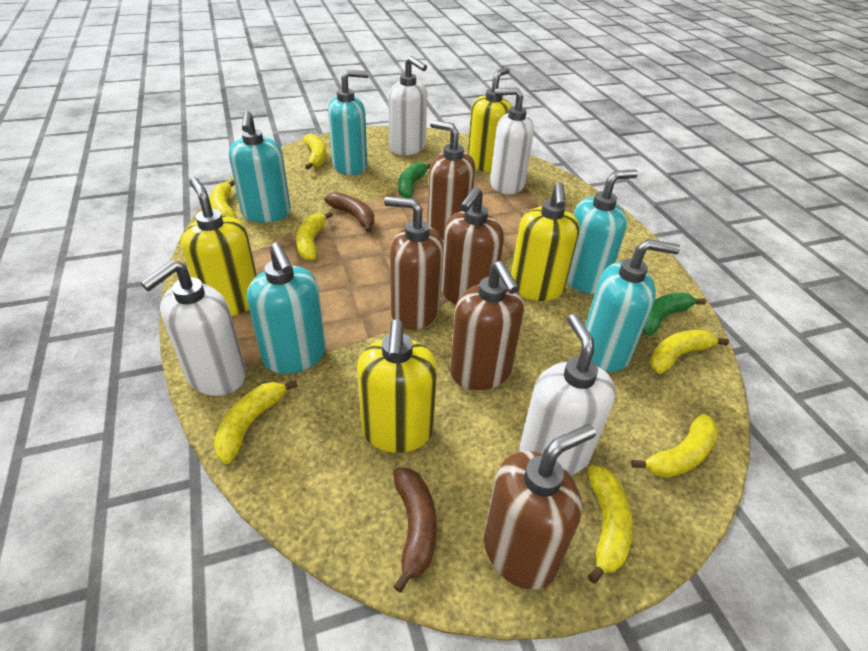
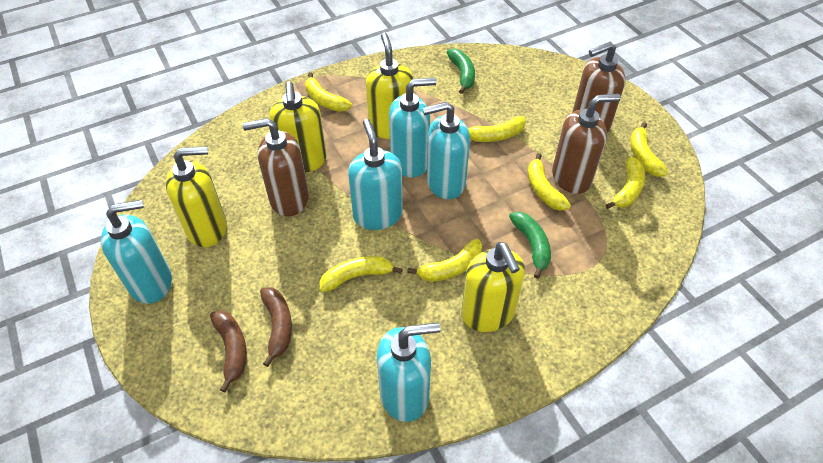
brown soap dispenser: 5 -> 3
white soap dispenser: 4 -> 0

